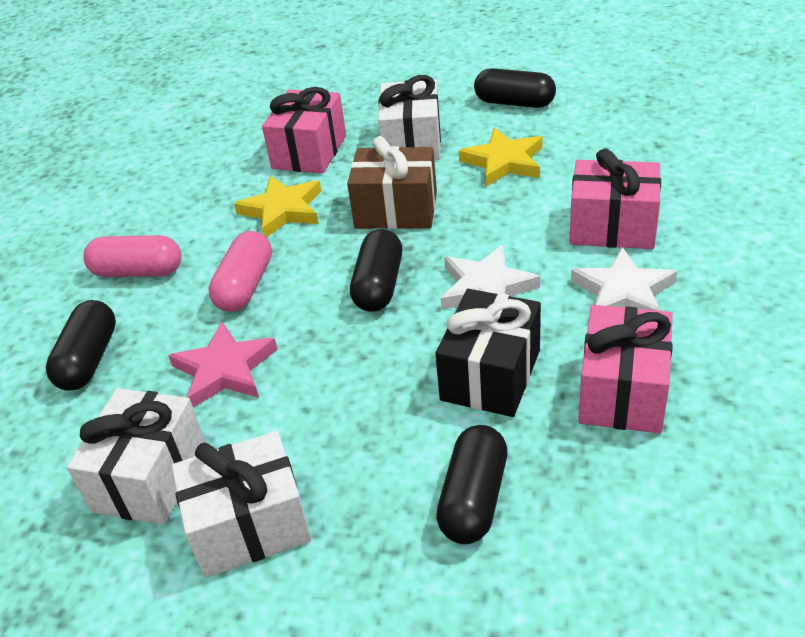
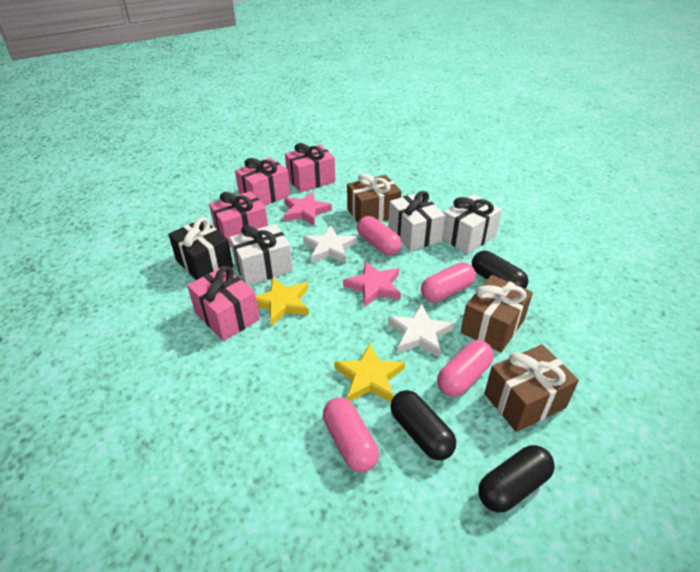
black capsule: 4 -> 3
brown gift: 1 -> 3
pink capsule: 2 -> 4
pink gift: 3 -> 4
pink star: 1 -> 2

